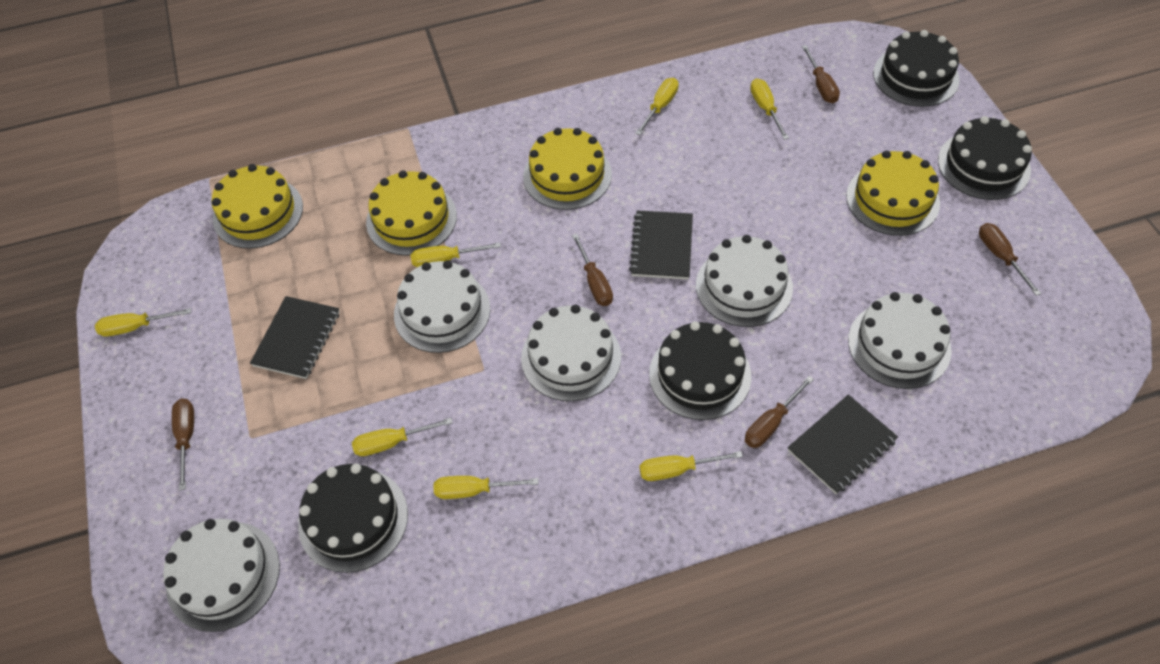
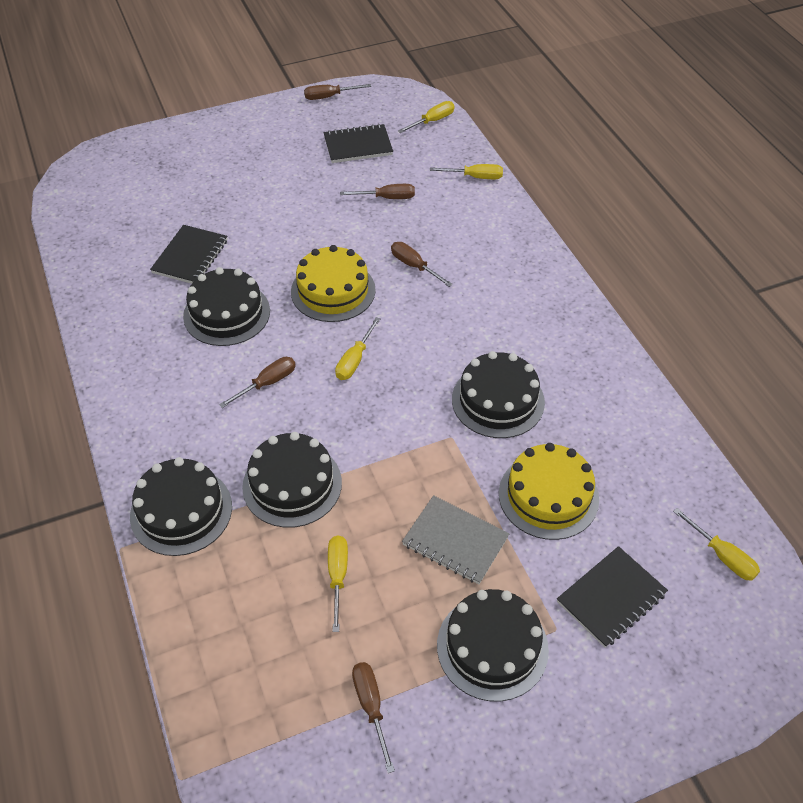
black cake: 4 -> 5
grey notebook: 0 -> 1
white cake: 5 -> 0
yellow cake: 4 -> 2
yellow screwdriver: 7 -> 5

